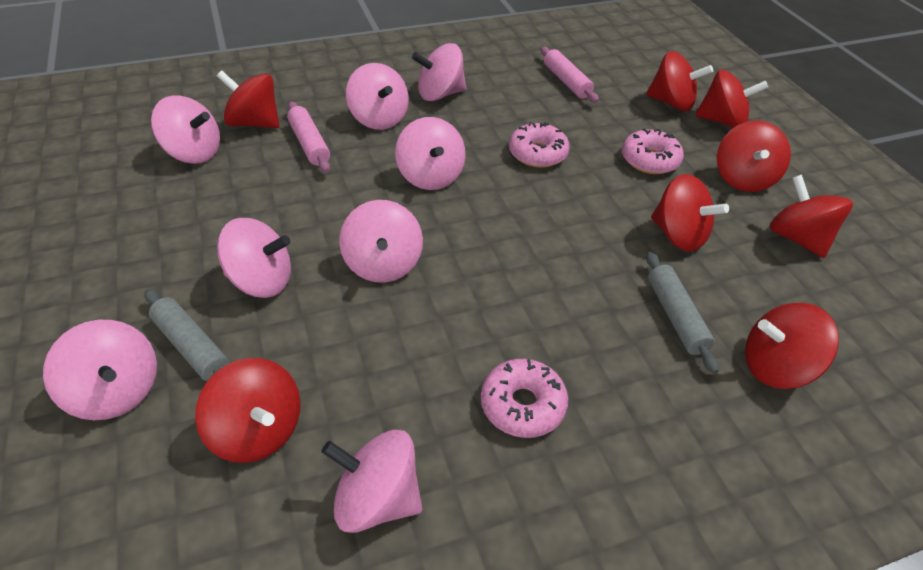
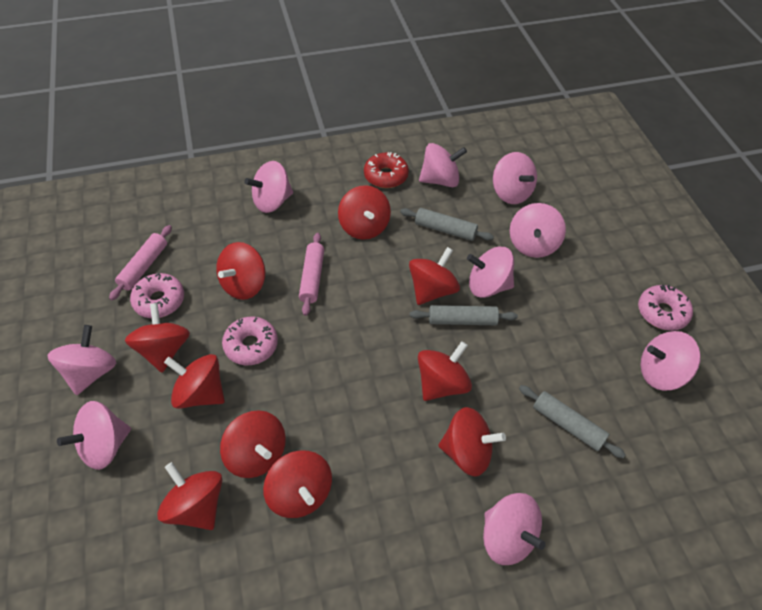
grey rolling pin: 2 -> 3
pink spinning top: 8 -> 9
red donut: 0 -> 1
red spinning top: 8 -> 10

